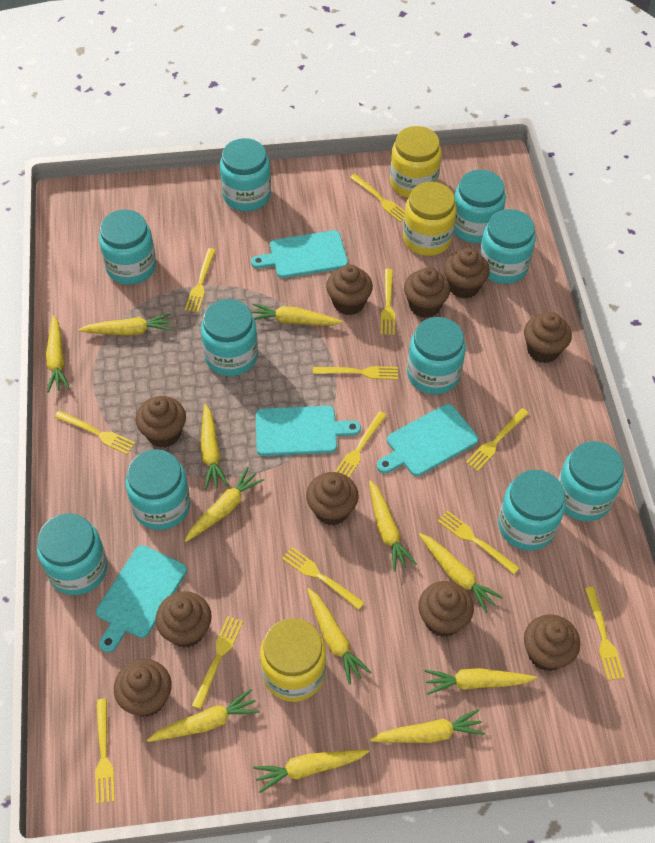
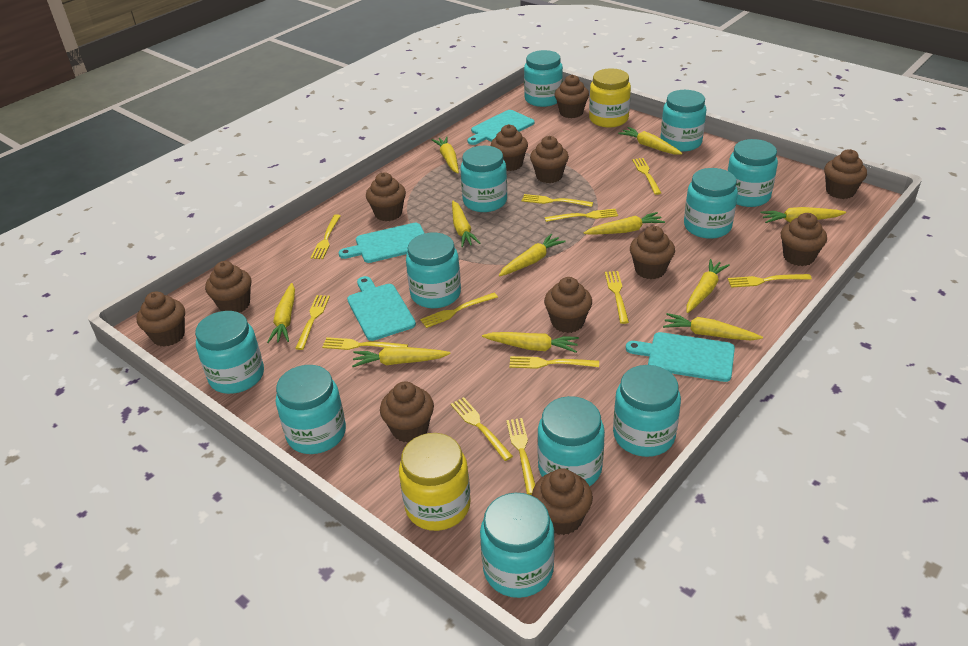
brown cupcake: 10 -> 12
turquoise jar: 10 -> 11
yellow carrot: 12 -> 11
yellow jar: 3 -> 2

